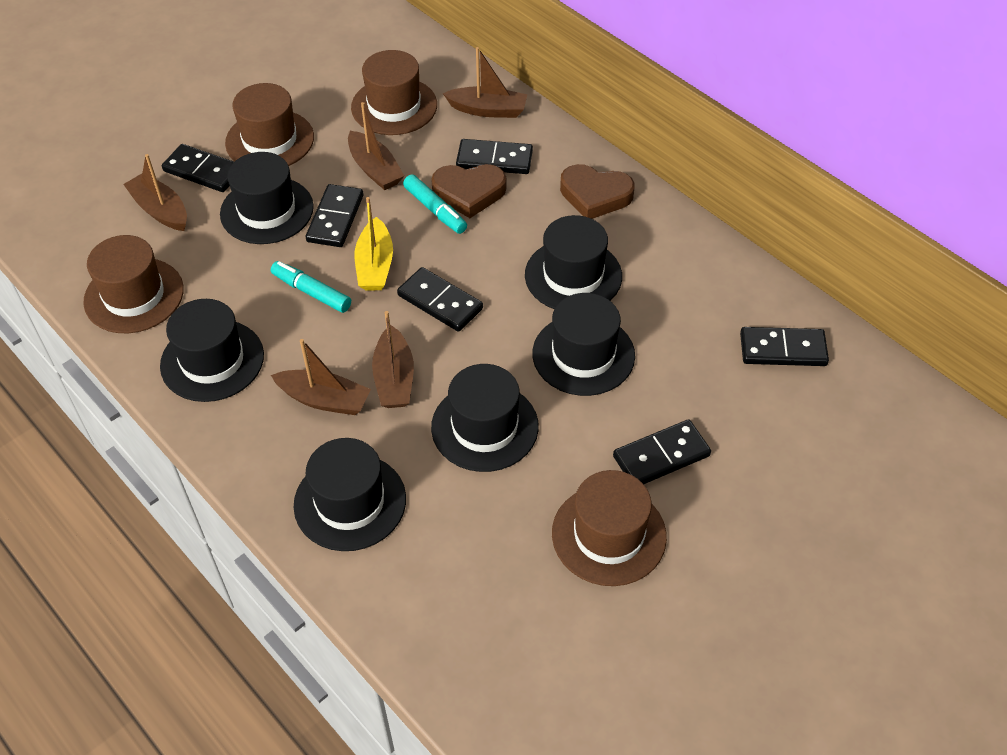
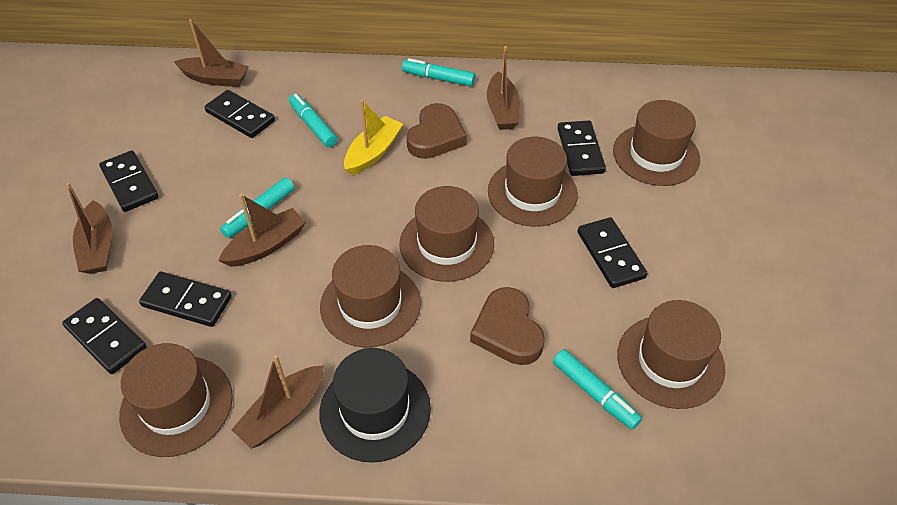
black hat: 6 -> 1
brown hat: 4 -> 6
turquoise marker: 2 -> 4

